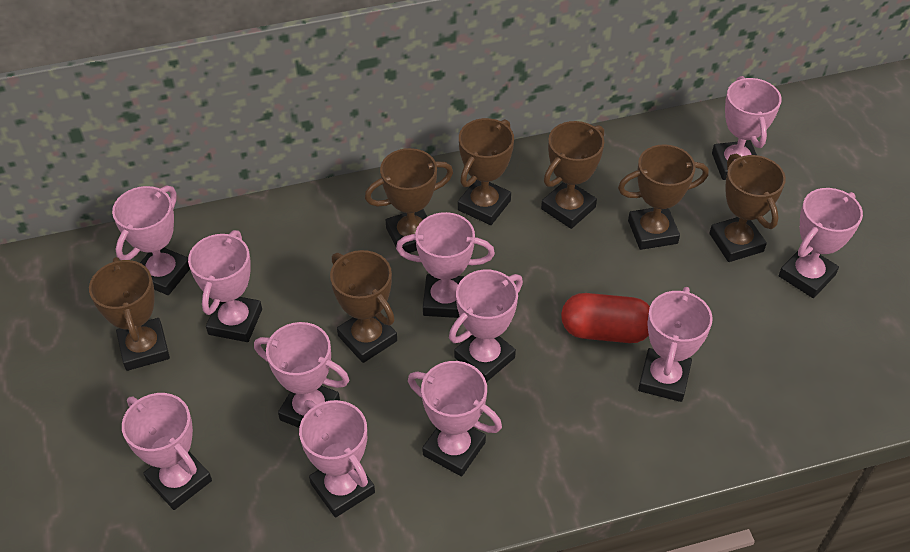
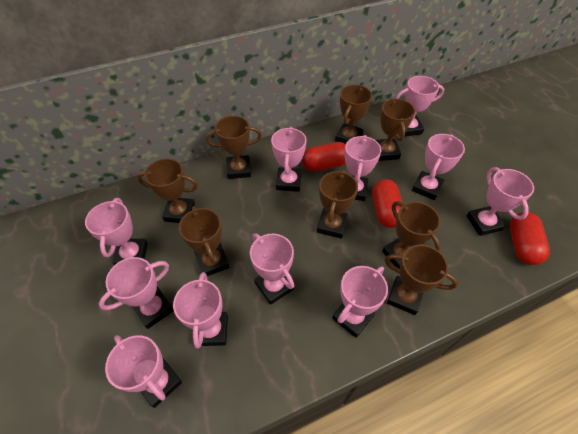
brown trophy: 7 -> 8
red capsule: 1 -> 3

